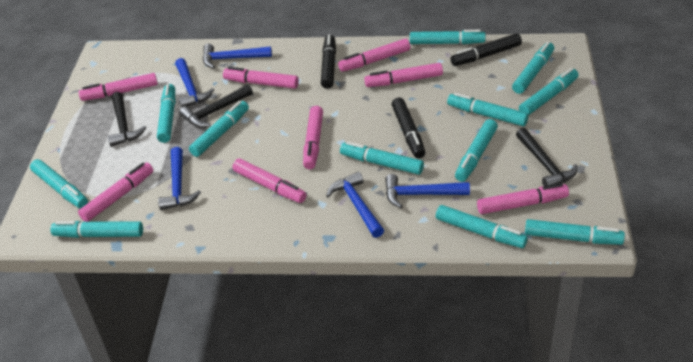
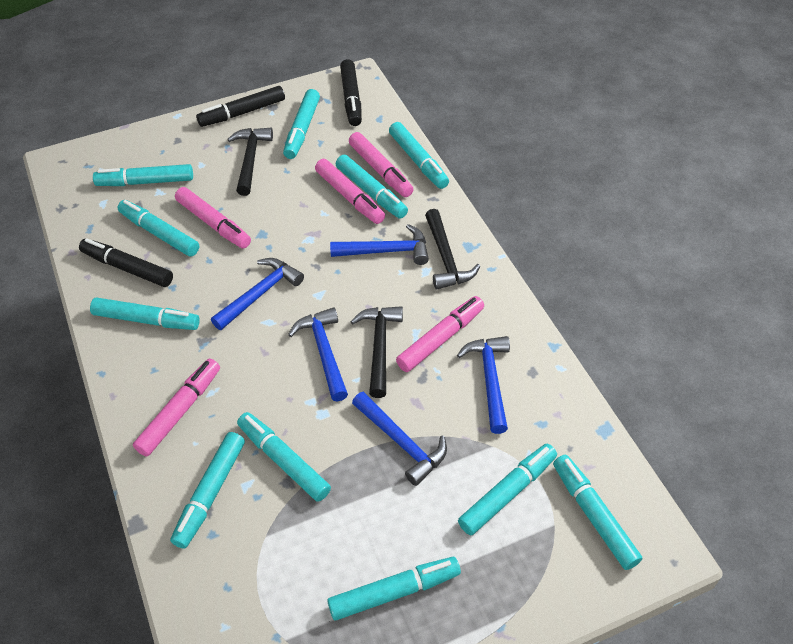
pink marker: 8 -> 5
turquoise marker: 12 -> 11

